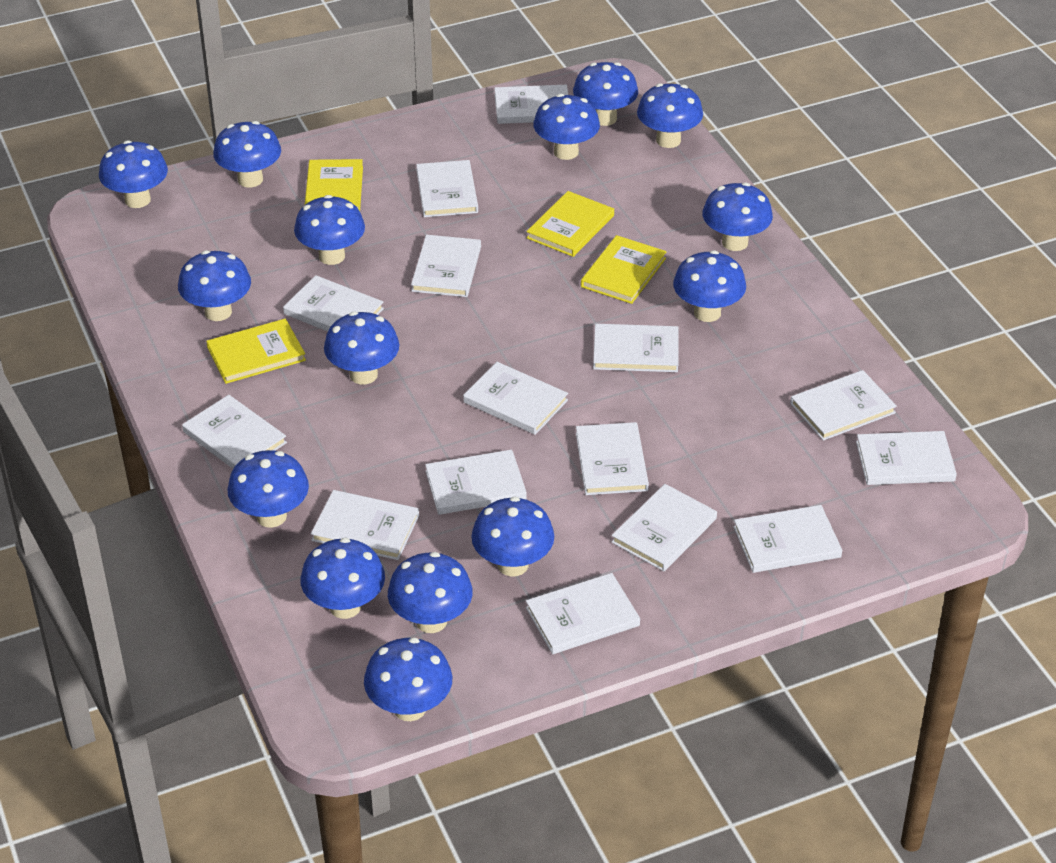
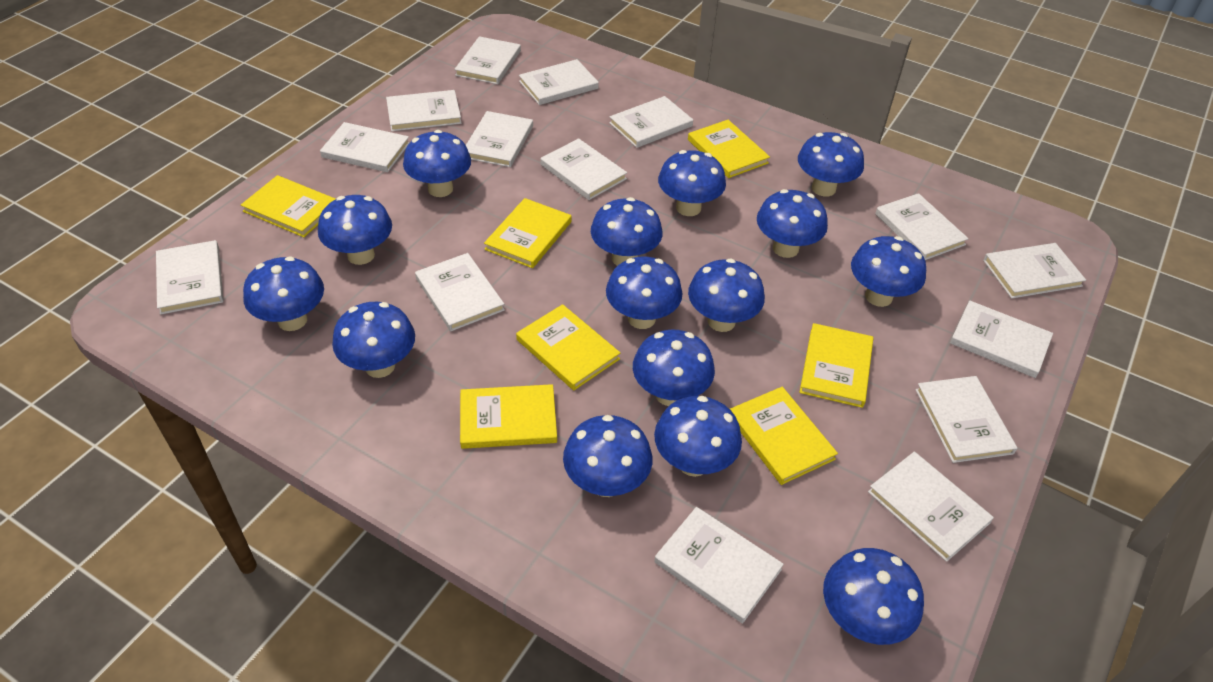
yellow book: 4 -> 7

